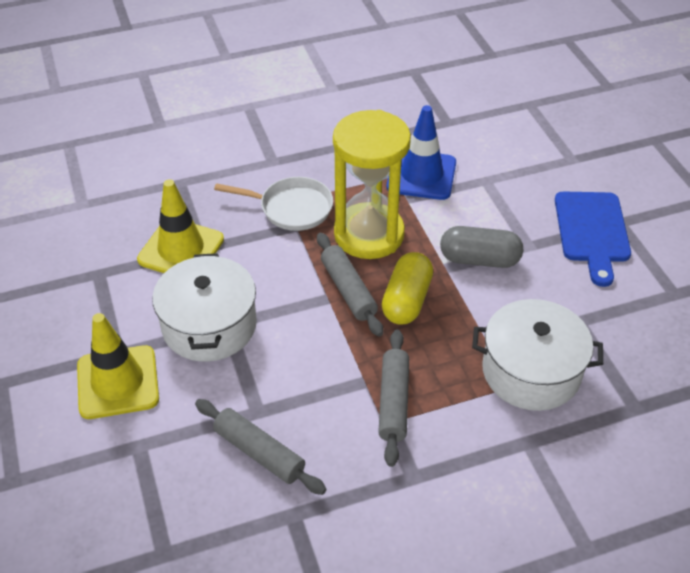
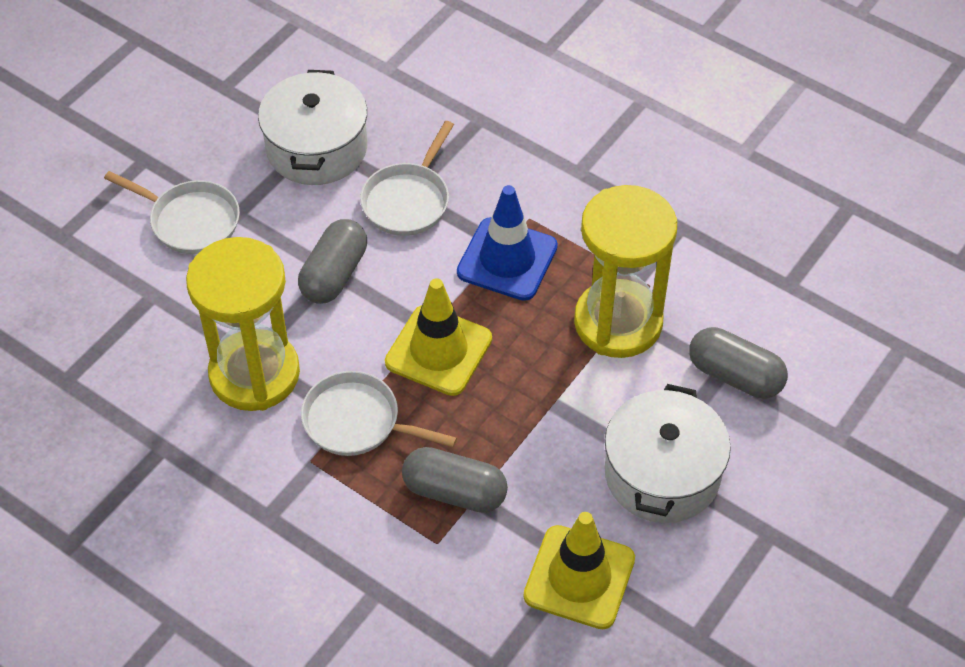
blue cutting board: 1 -> 0
grey capsule: 1 -> 3
grey rolling pin: 3 -> 0
white pan: 1 -> 3
yellow capsule: 1 -> 0
yellow hourglass: 1 -> 2

